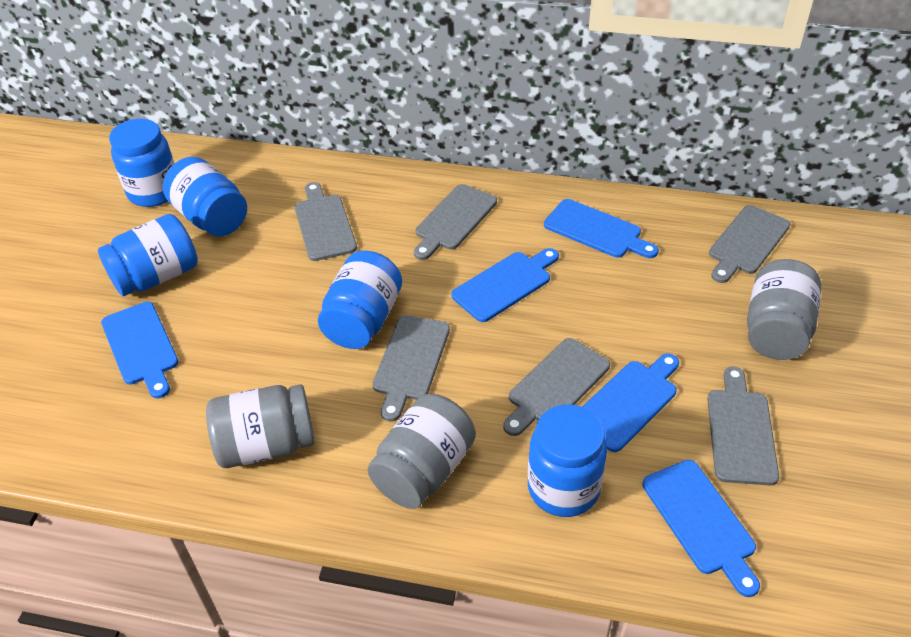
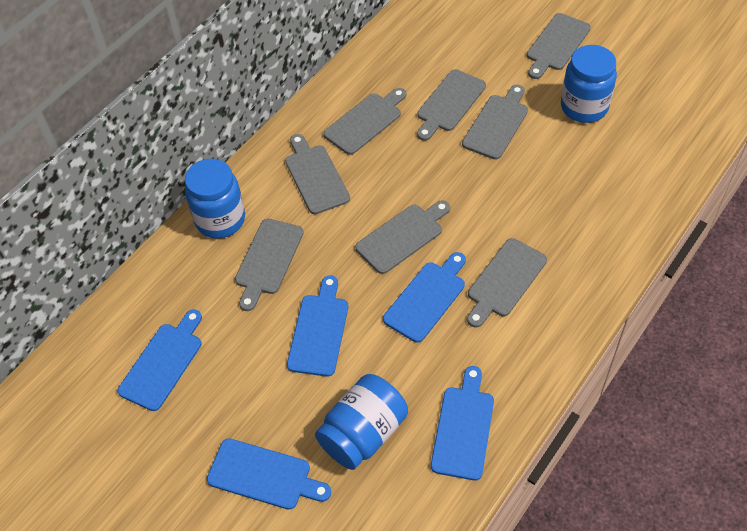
blue jar: 5 -> 3
grey cutting board: 6 -> 8
grey jar: 3 -> 0

